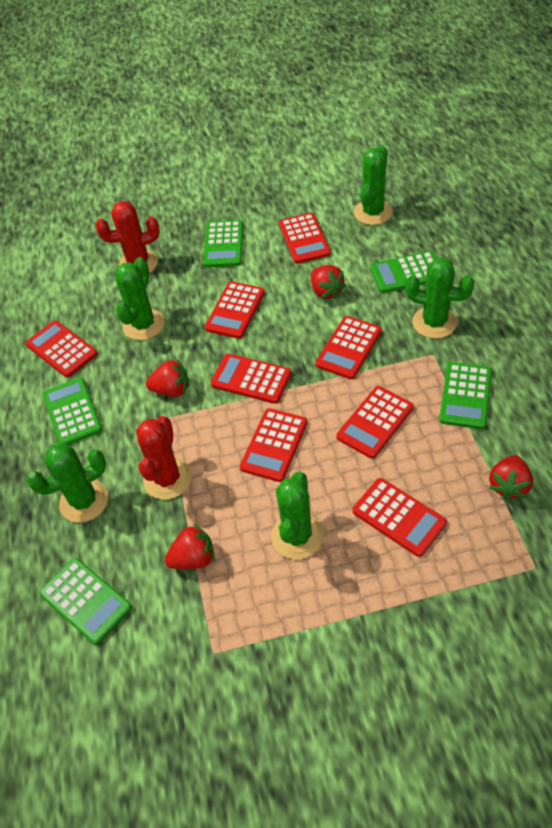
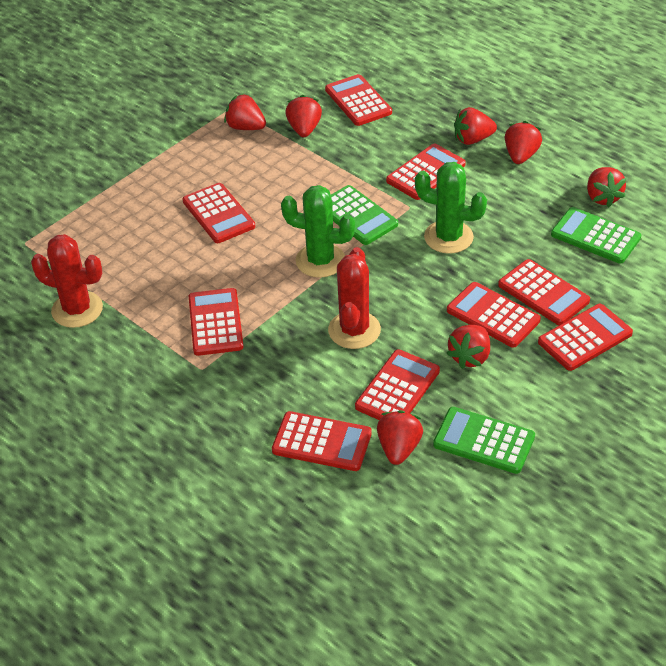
green cactus: 5 -> 2
green calculator: 5 -> 3
red calculator: 8 -> 9
red strawberry: 4 -> 7

